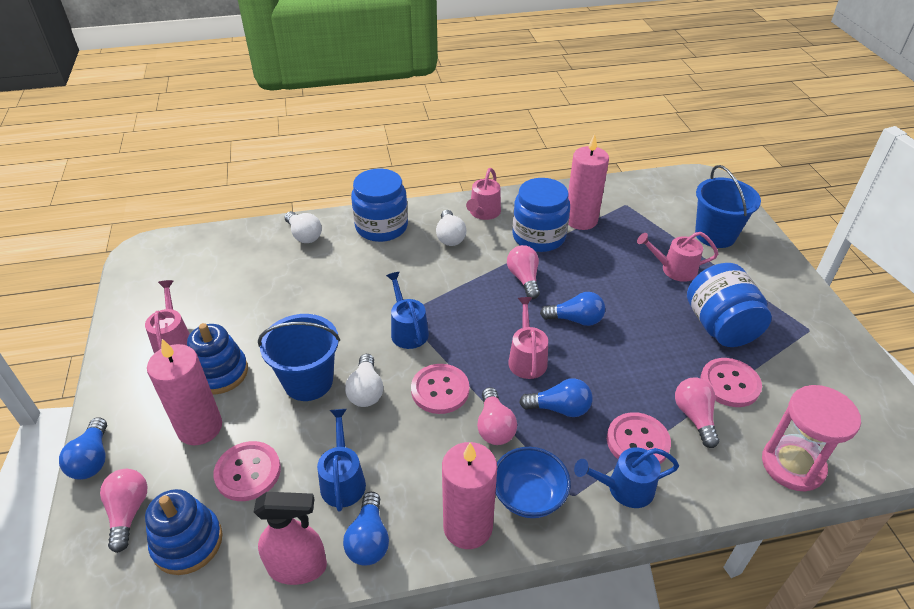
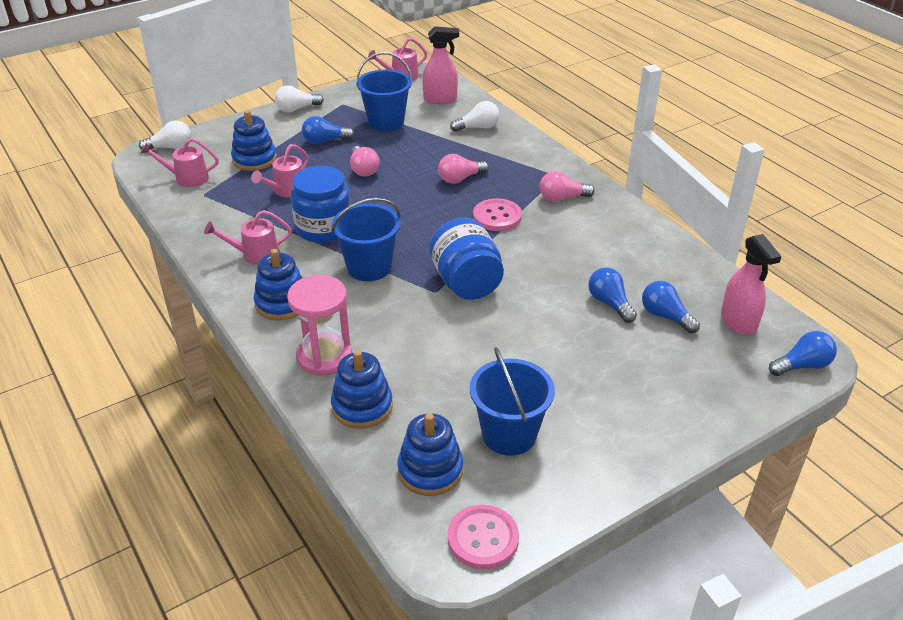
blue bowl: 1 -> 0
blue bucket: 2 -> 3
blue jar: 3 -> 2
blue stacking toy: 2 -> 4
blue watering can: 3 -> 0
pink button: 4 -> 2
pink candle: 3 -> 0
pink light bulb: 4 -> 3
pink spray bottle: 1 -> 2

